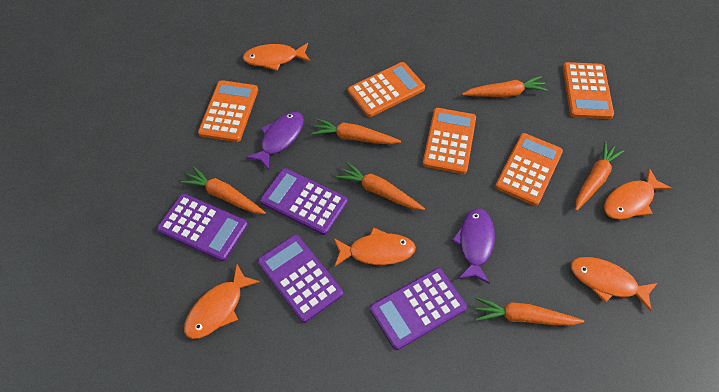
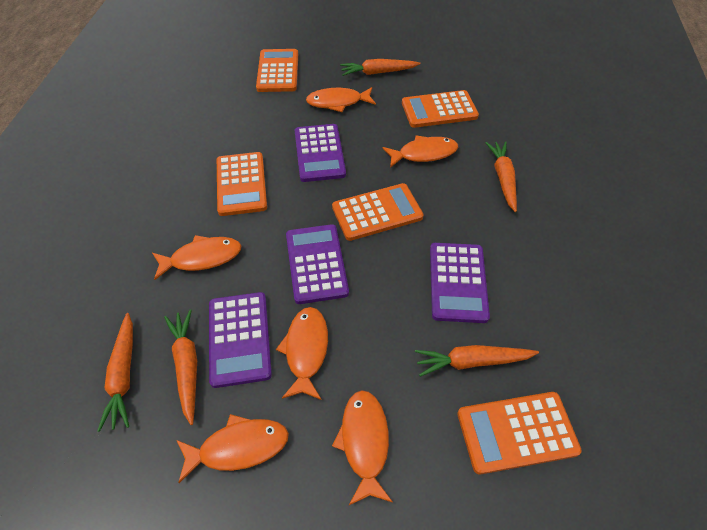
orange carrot: 6 -> 5
orange fish: 5 -> 6
purple fish: 2 -> 0

